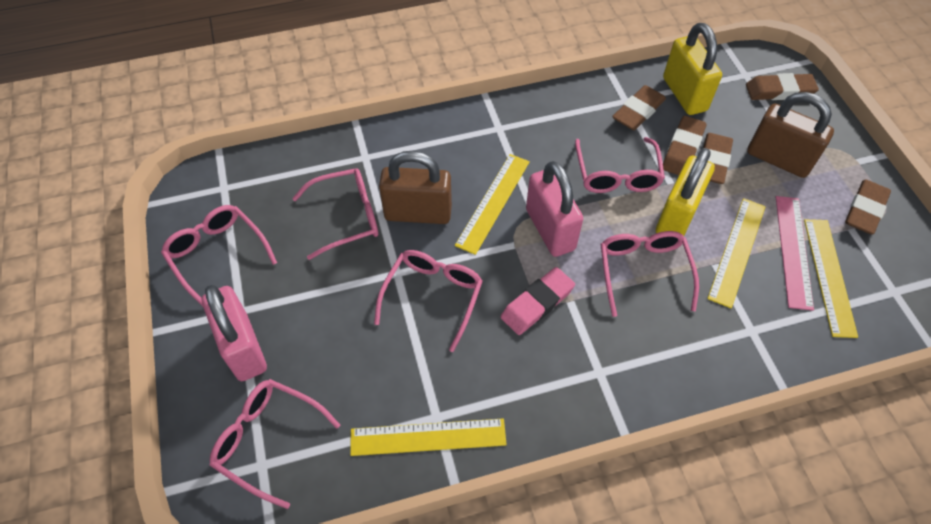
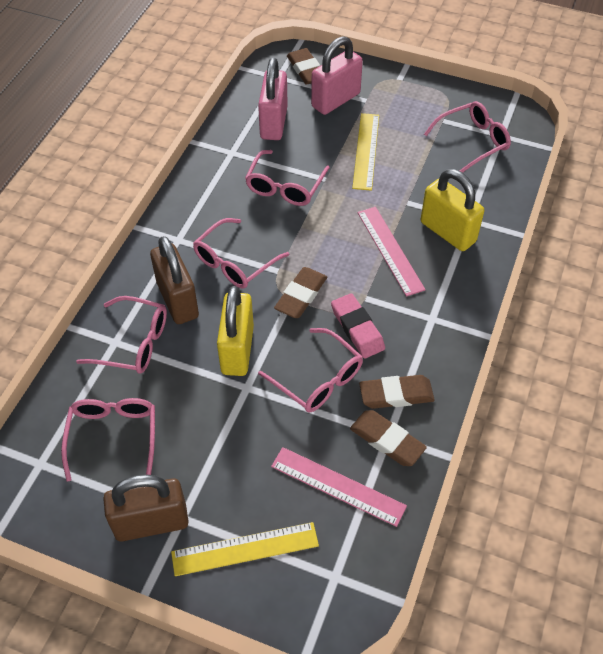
brown eraser: 5 -> 4
pink ruler: 1 -> 2
yellow ruler: 4 -> 2

